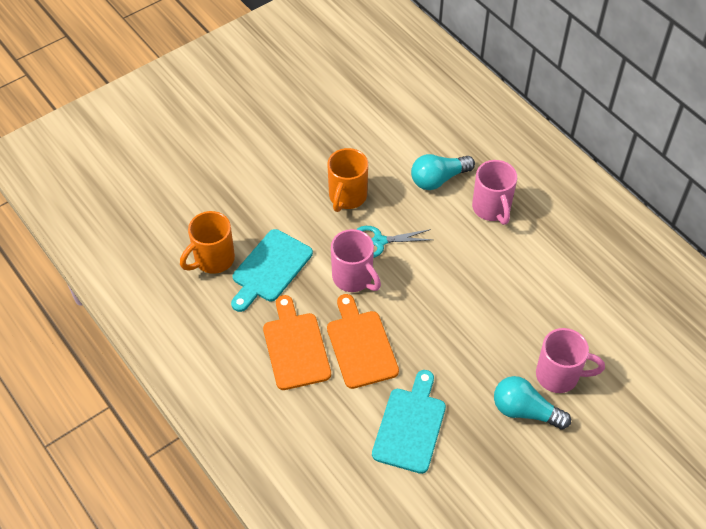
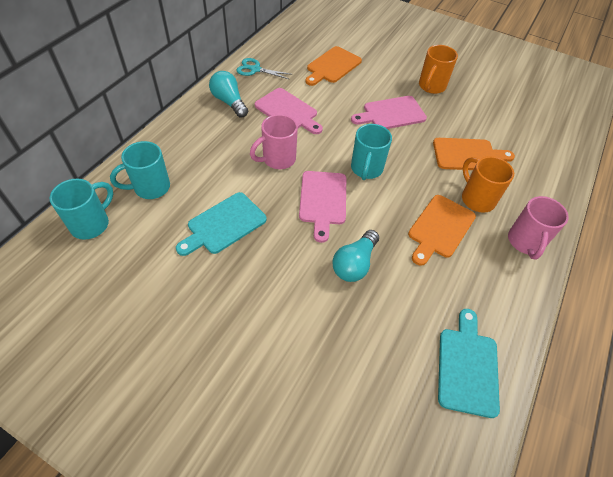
orange cutting board: 2 -> 3
pink cutting board: 0 -> 3
pink mug: 3 -> 2
turquoise mug: 0 -> 3

